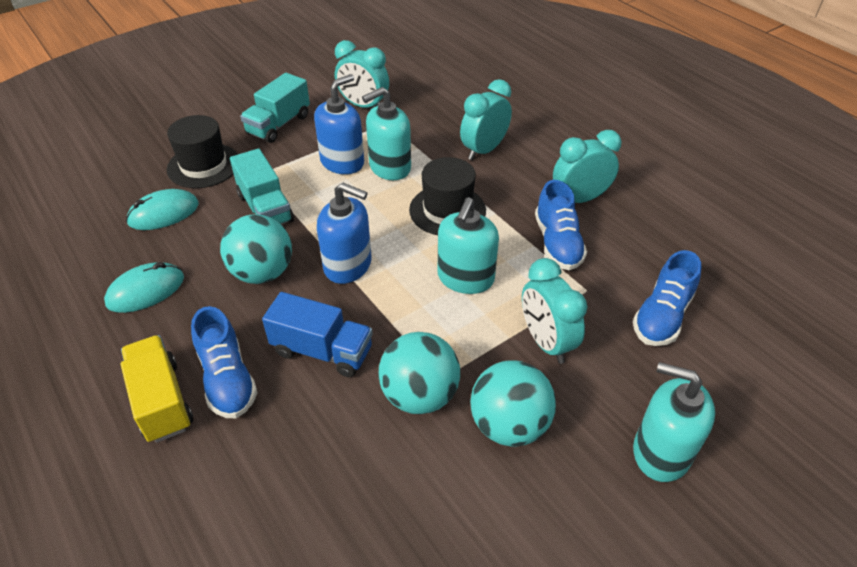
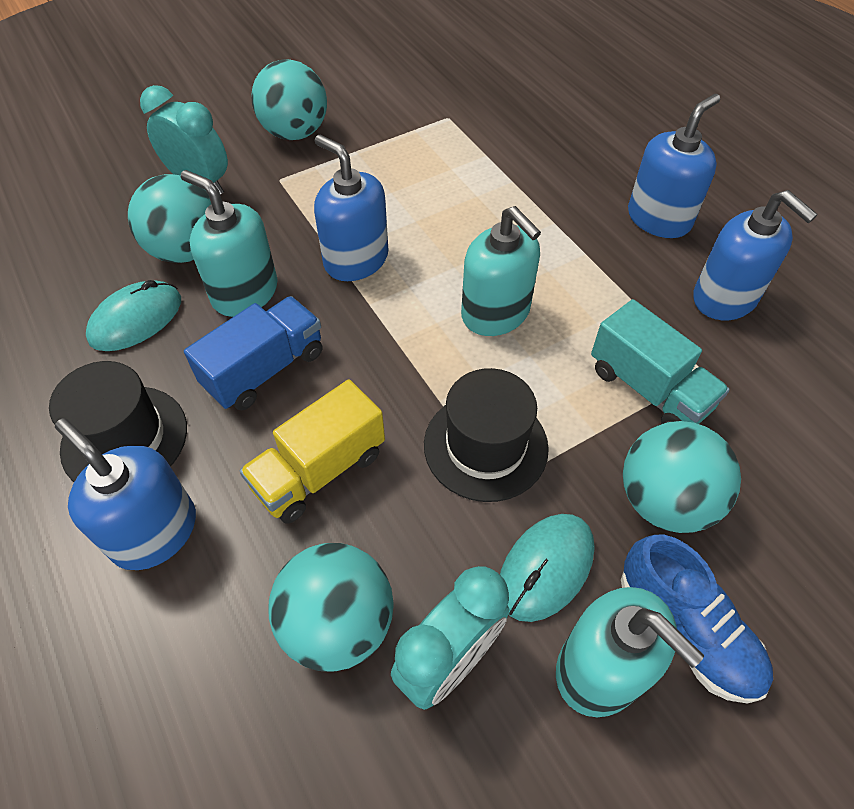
blue shoe: 3 -> 1
blue soap dispenser: 2 -> 4
turquoise ball: 3 -> 4
turquoise clock: 4 -> 2
turquoise truck: 2 -> 1

